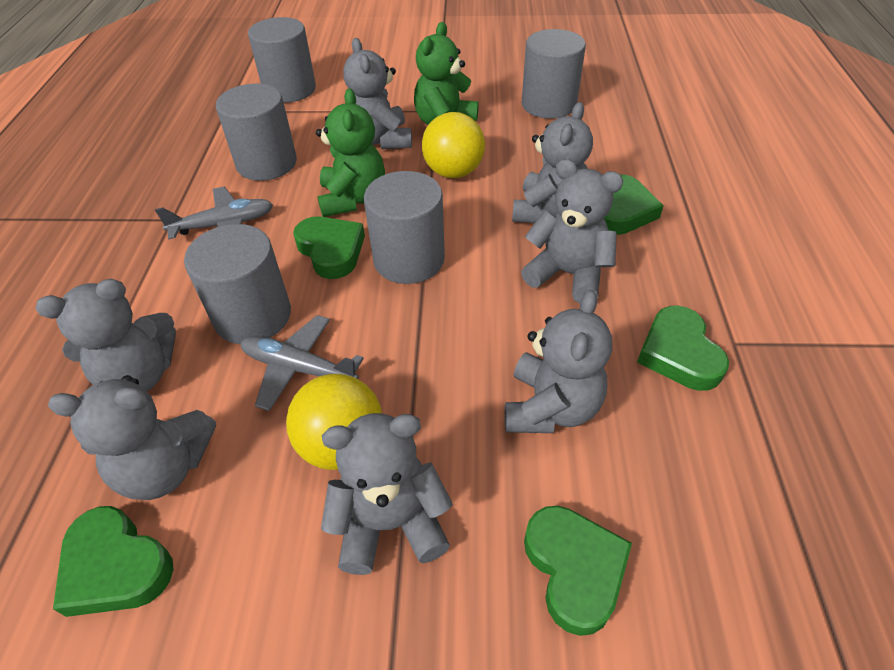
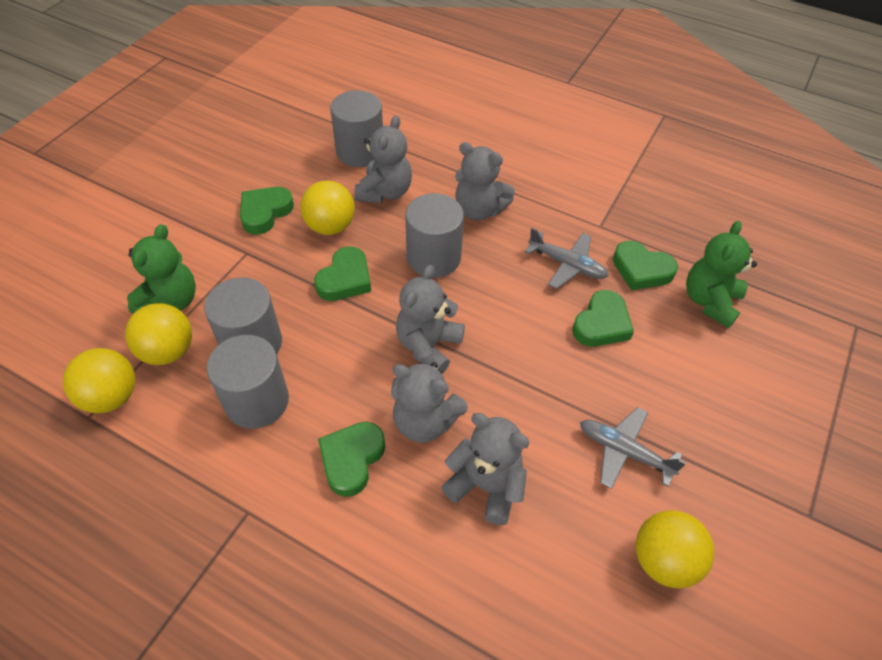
grey cylinder: 5 -> 4
grey teddy bear: 7 -> 5
yellow ball: 2 -> 4

